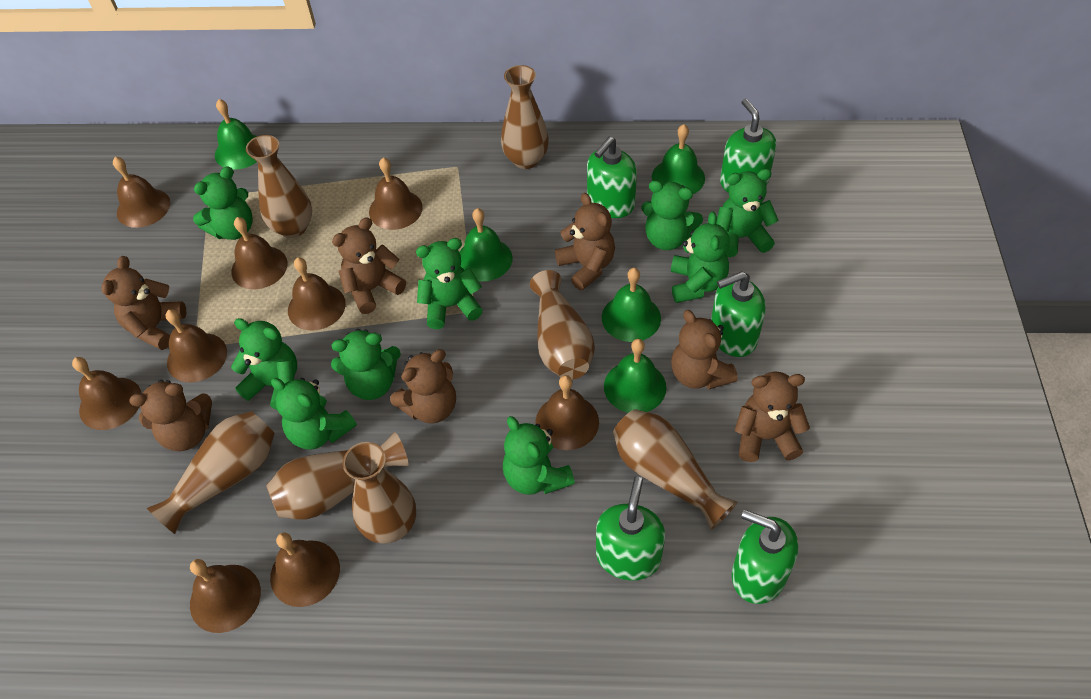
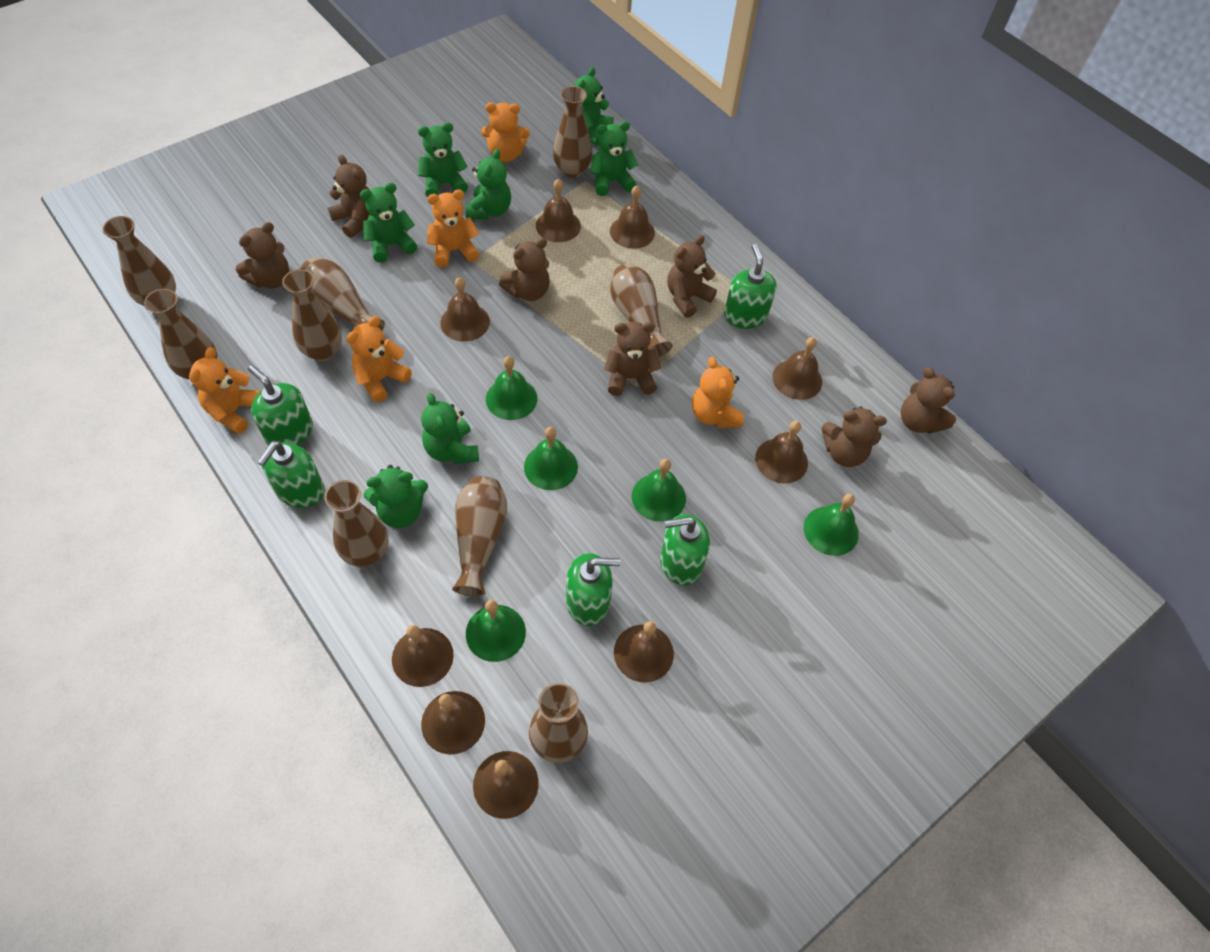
brown vase: 7 -> 9
green teddy bear: 9 -> 7
orange teddy bear: 0 -> 5

